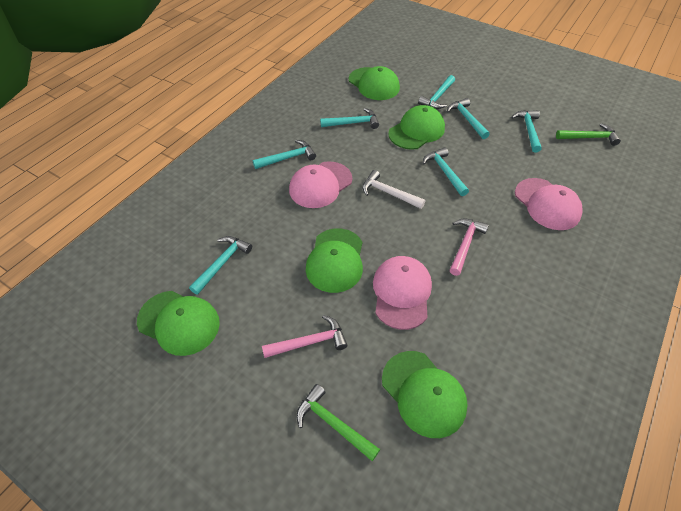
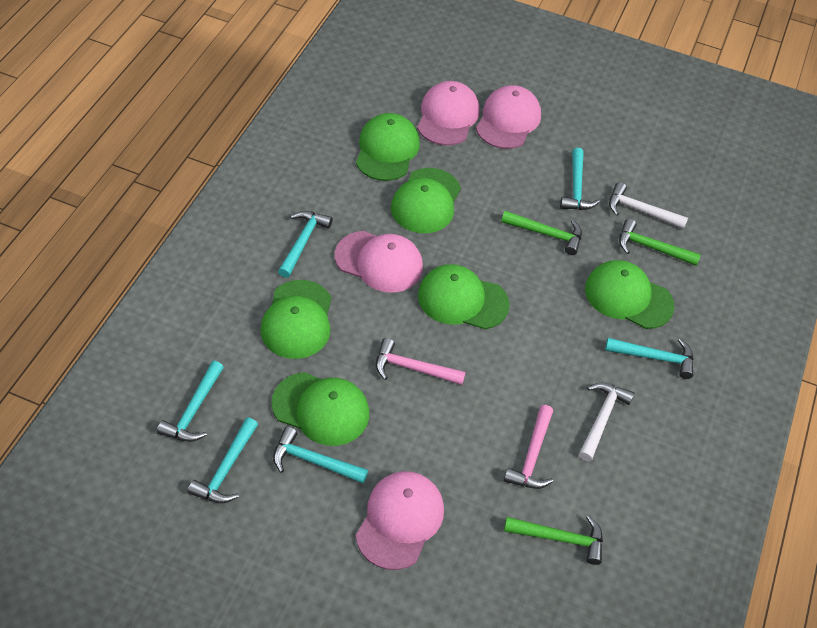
green cap: 5 -> 6
green hammer: 2 -> 3
pink cap: 3 -> 4
turquoise hammer: 7 -> 6
white hammer: 1 -> 2

